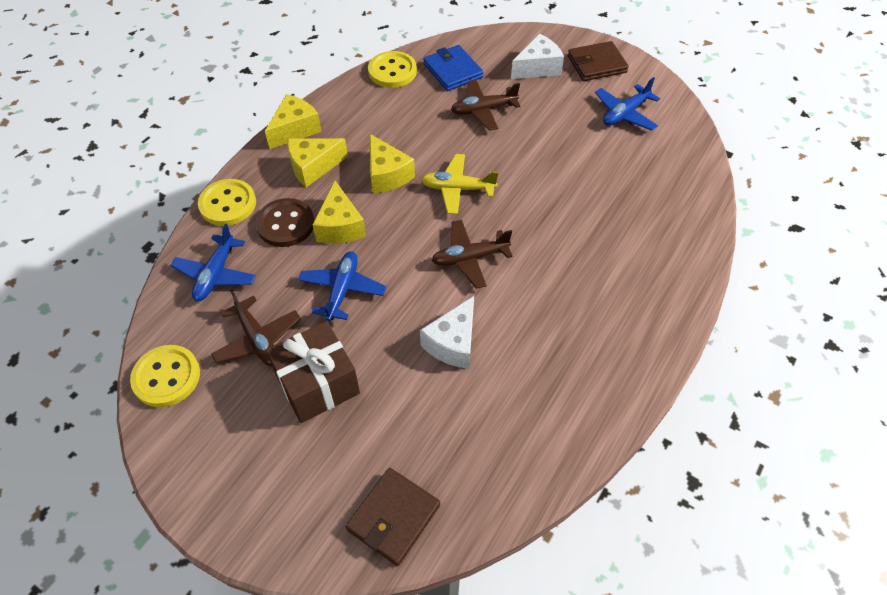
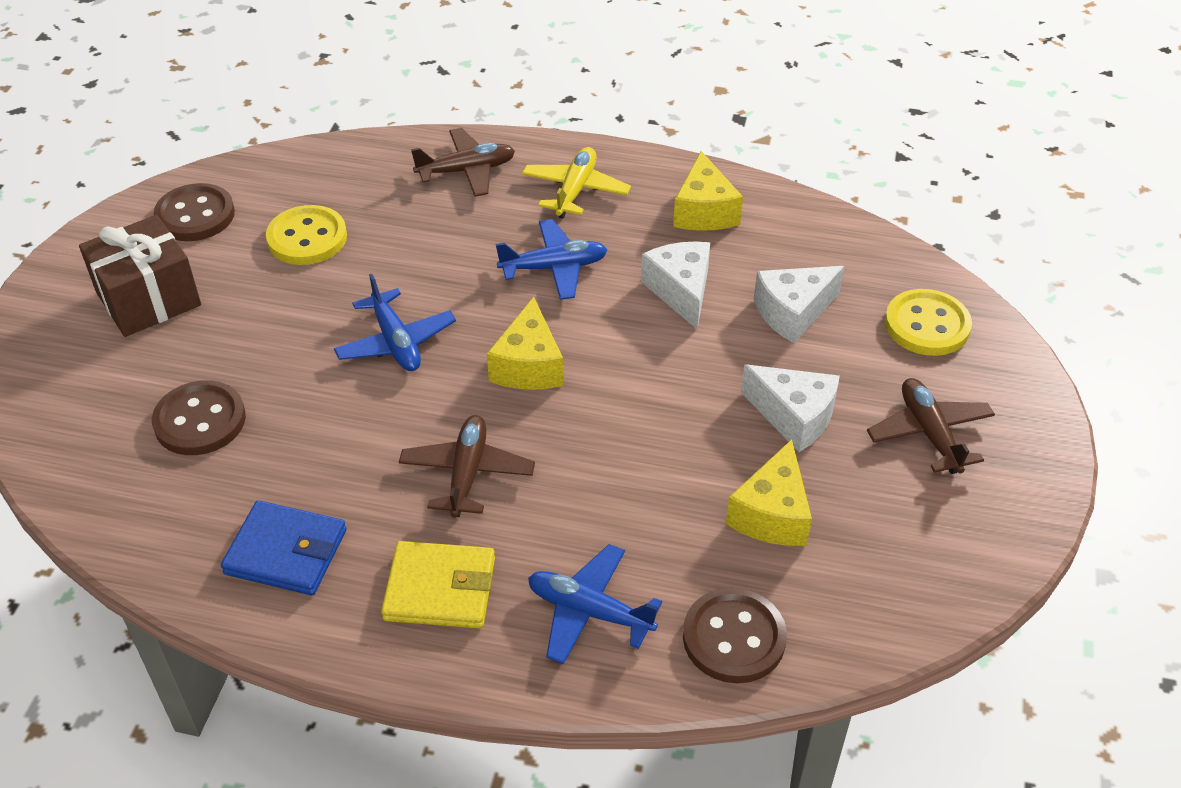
brown button: 1 -> 3
brown wallet: 2 -> 0
white cheese: 2 -> 3
yellow button: 3 -> 2
yellow cheese: 4 -> 3
yellow wallet: 0 -> 1

